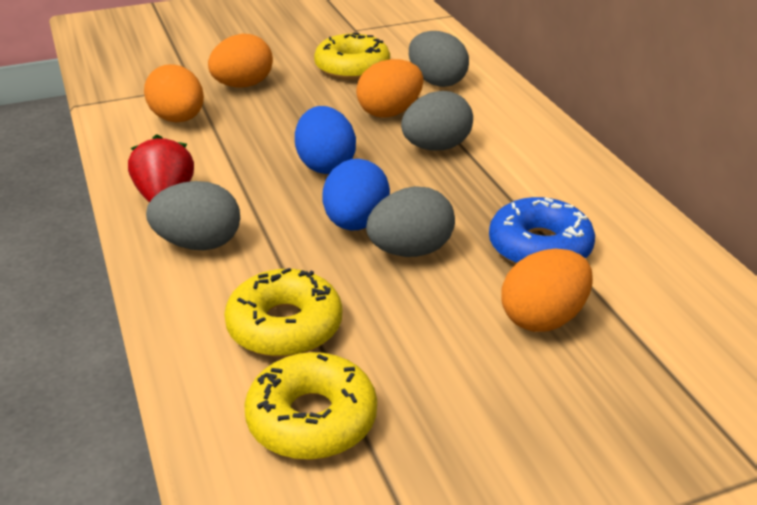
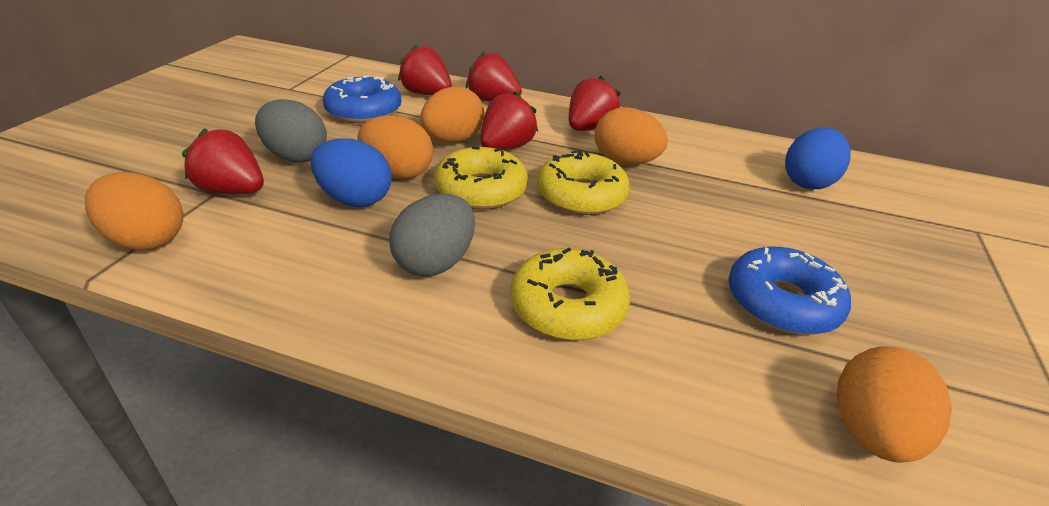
blue donut: 1 -> 2
grey egg: 4 -> 2
orange egg: 4 -> 5
red strawberry: 1 -> 5

